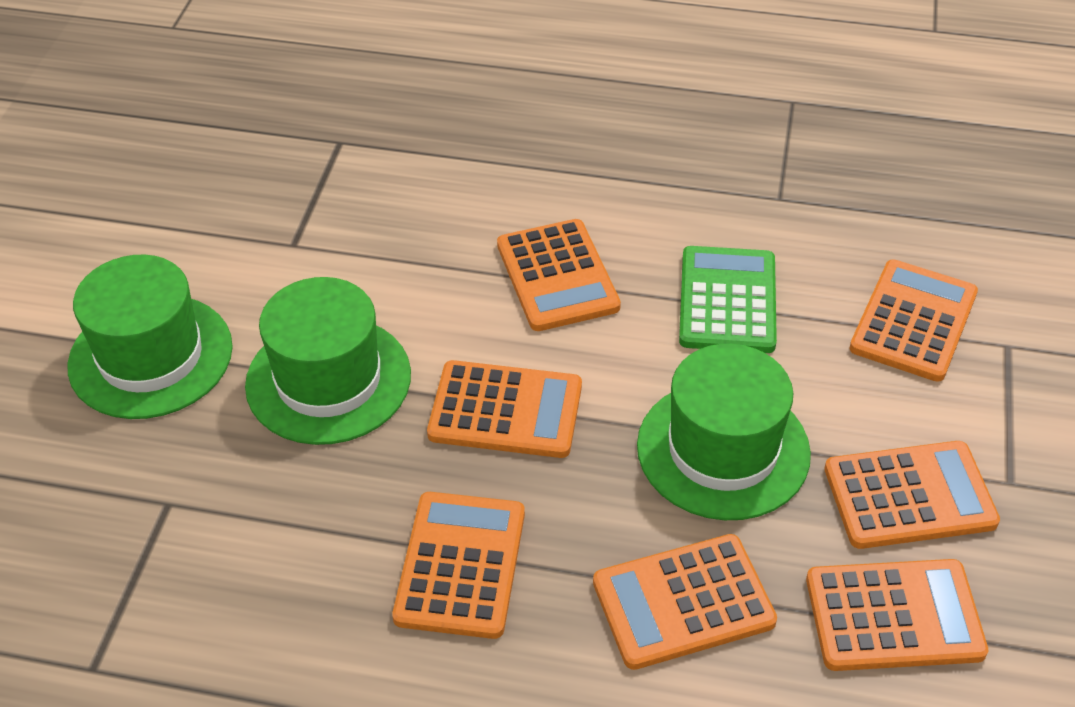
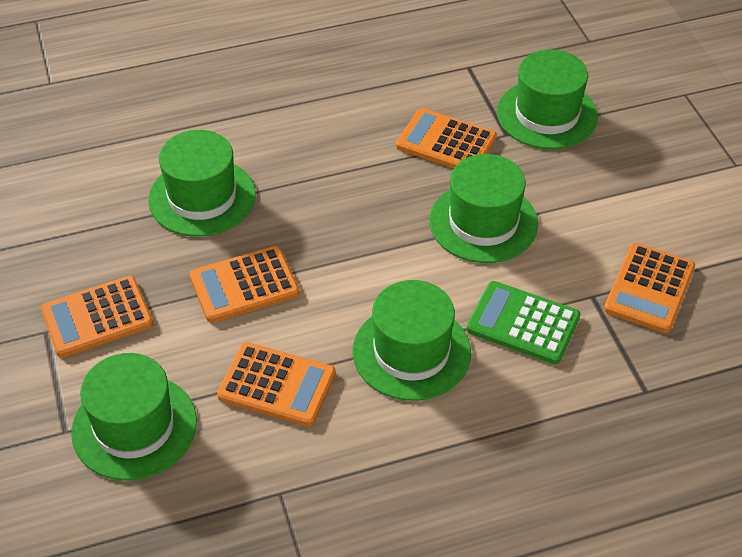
green hat: 3 -> 5
orange calculator: 7 -> 5

